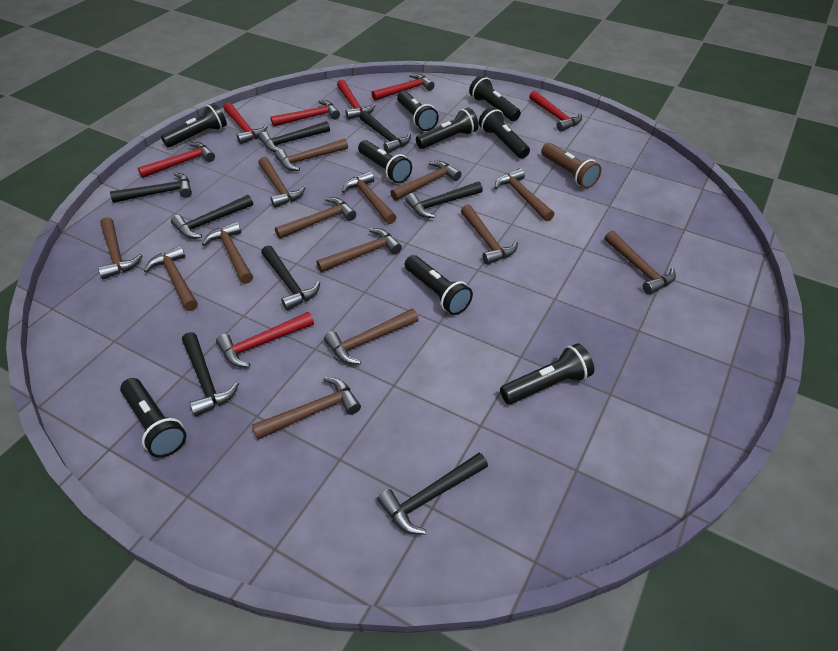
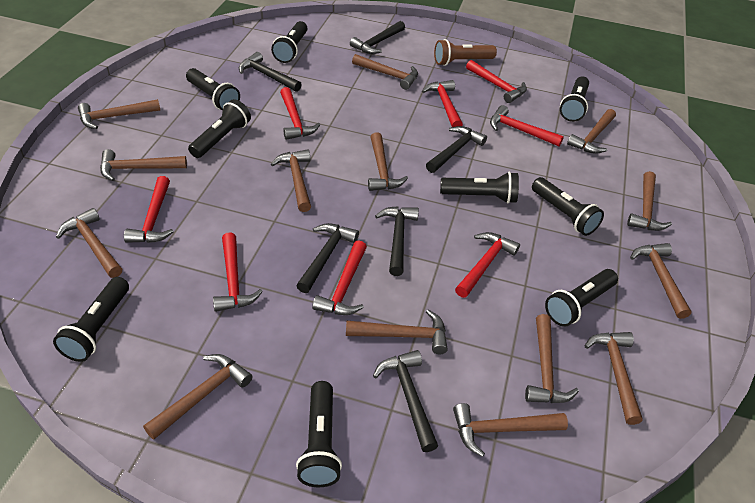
black hammer: 8 -> 6
red hammer: 7 -> 8

